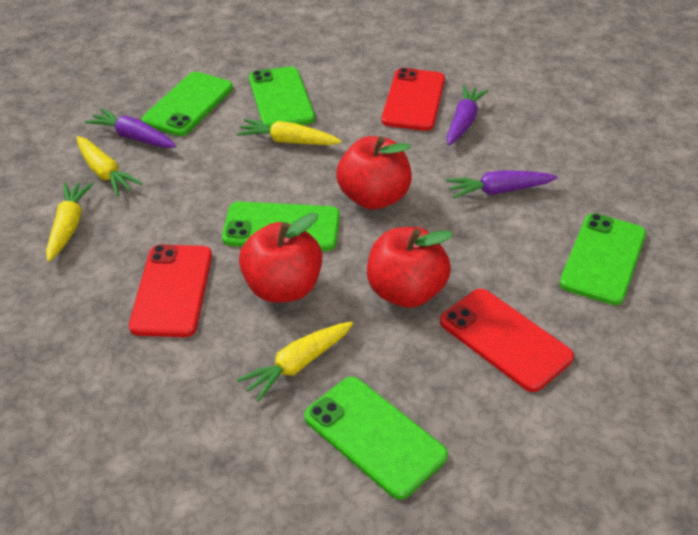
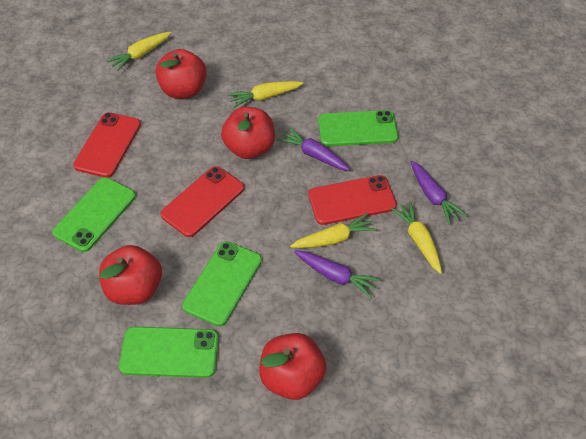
green phone: 5 -> 4
red apple: 3 -> 4

